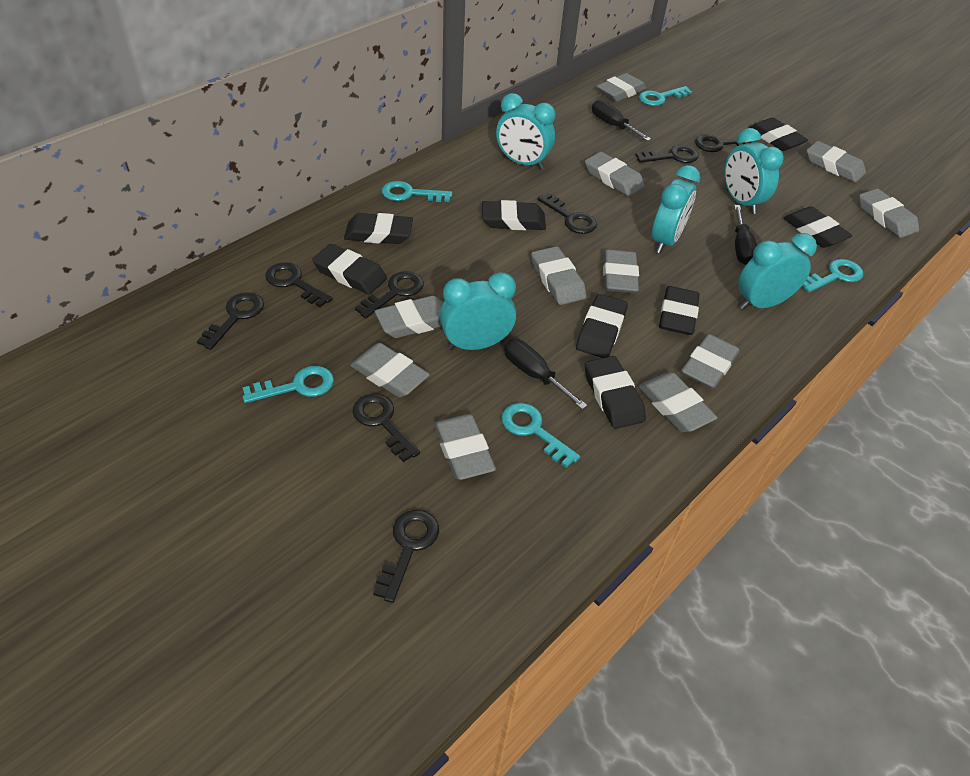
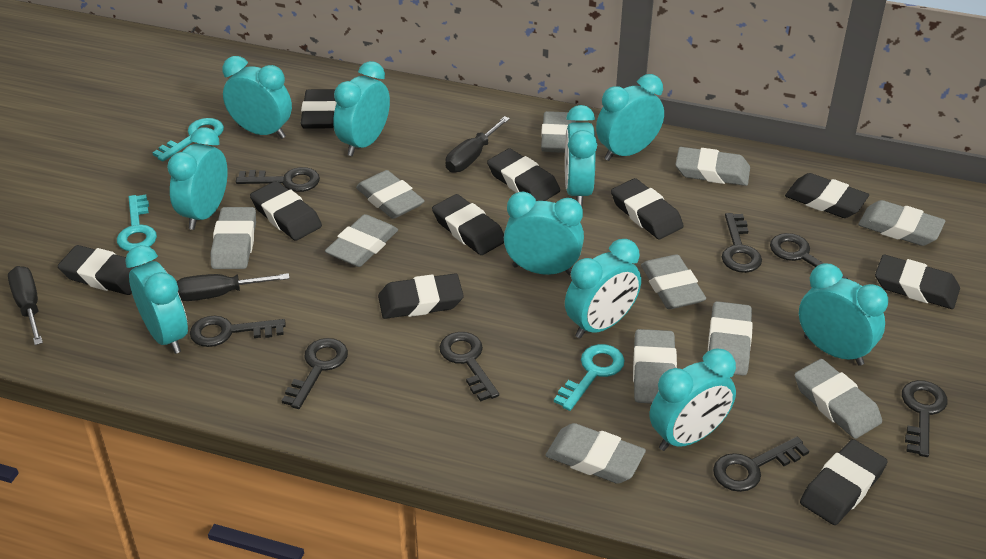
black eraser: 8 -> 10
turquoise clock: 5 -> 10
turquoise key: 5 -> 3

